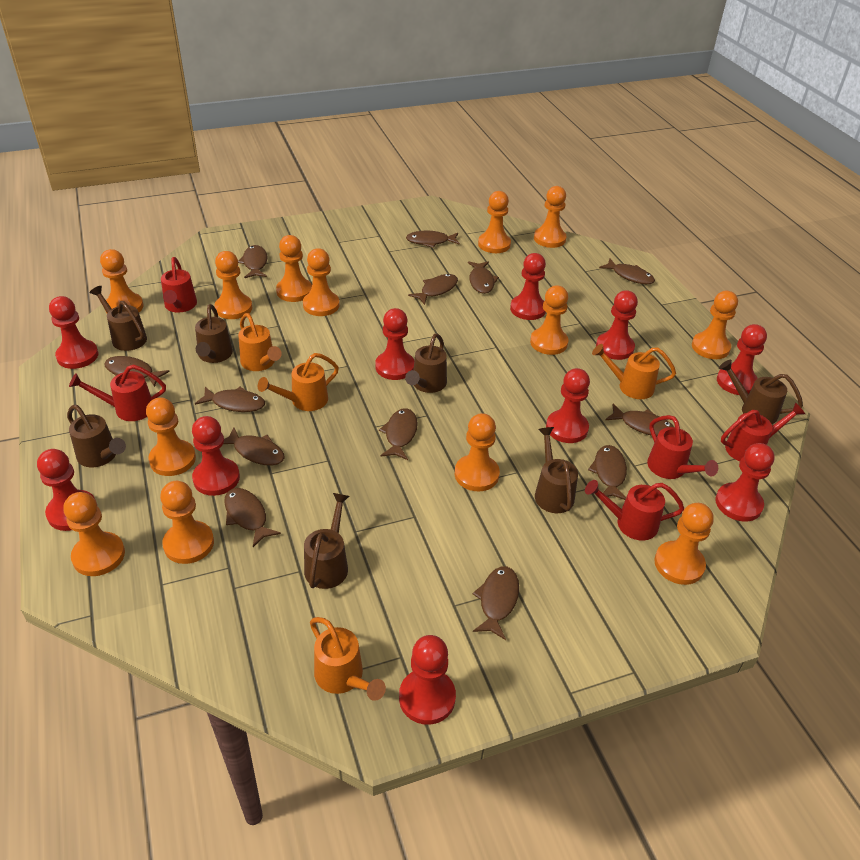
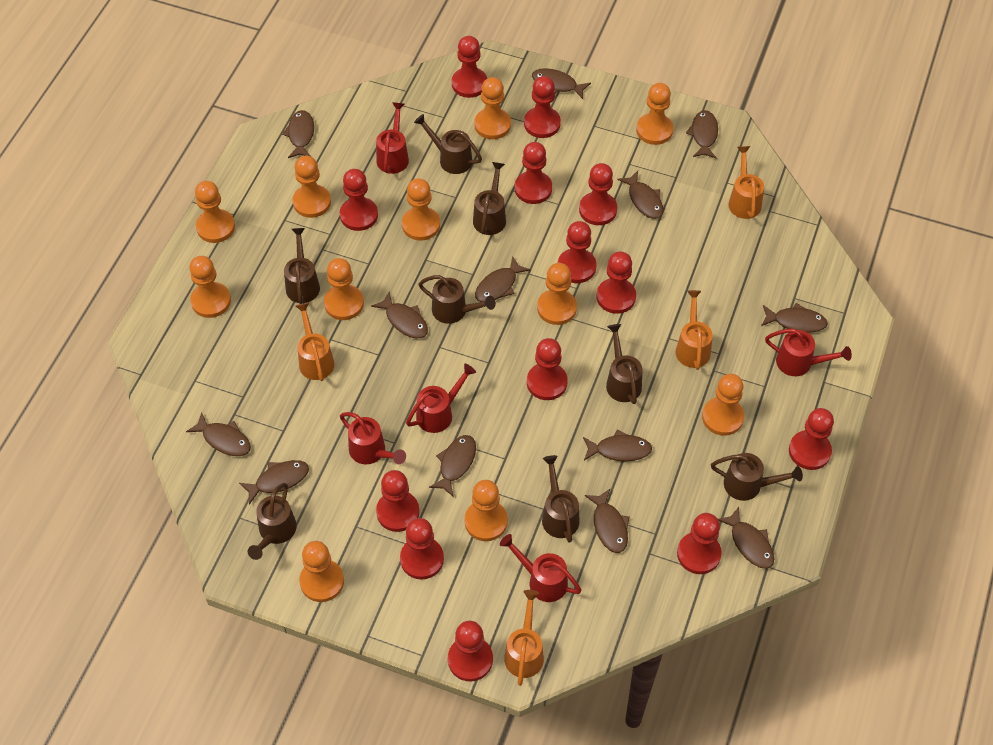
brown watering can: 7 -> 8
orange pawn: 13 -> 11
red pawn: 10 -> 13

